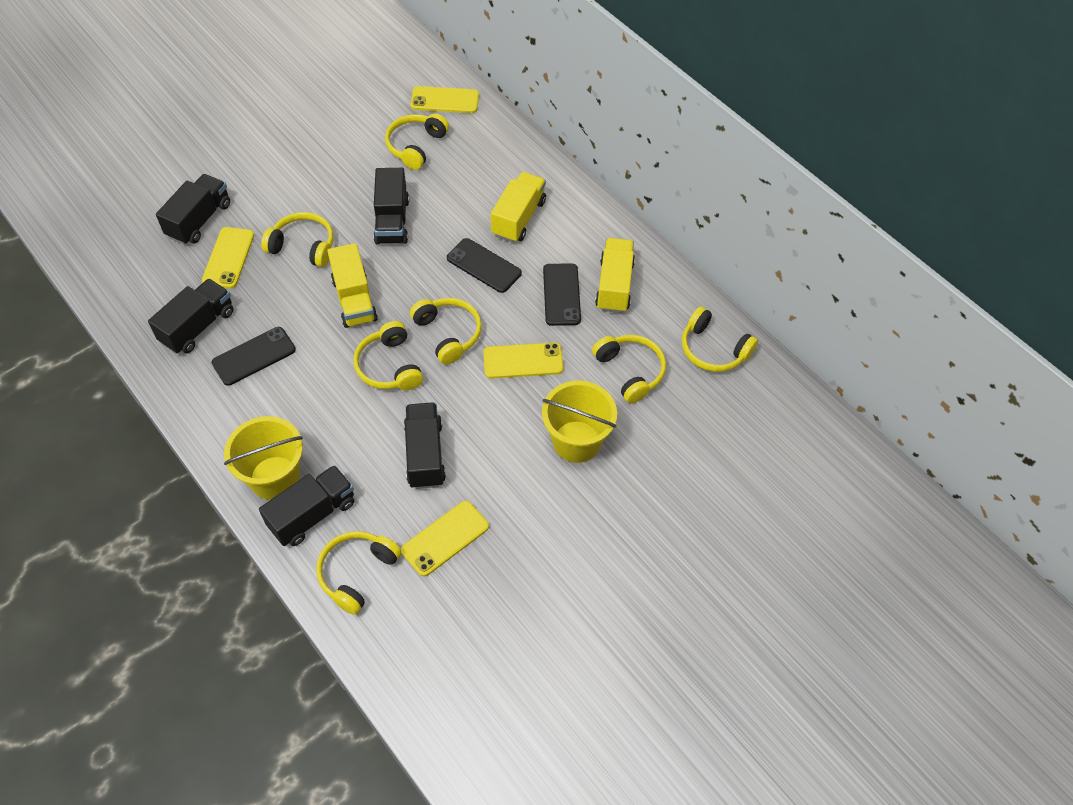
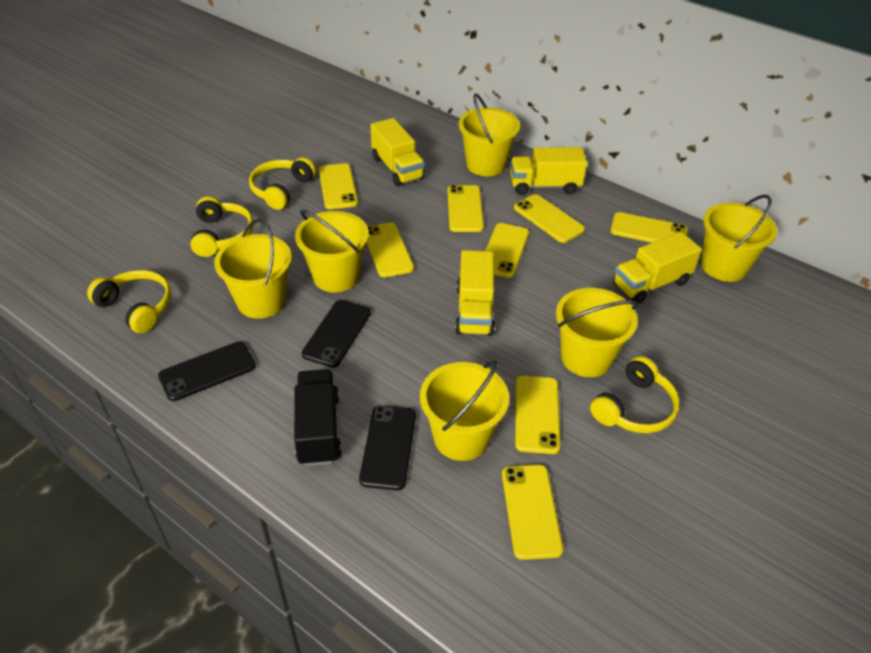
black truck: 5 -> 1
yellow bucket: 2 -> 6
yellow headphones: 7 -> 4
yellow phone: 4 -> 8
yellow truck: 3 -> 4

